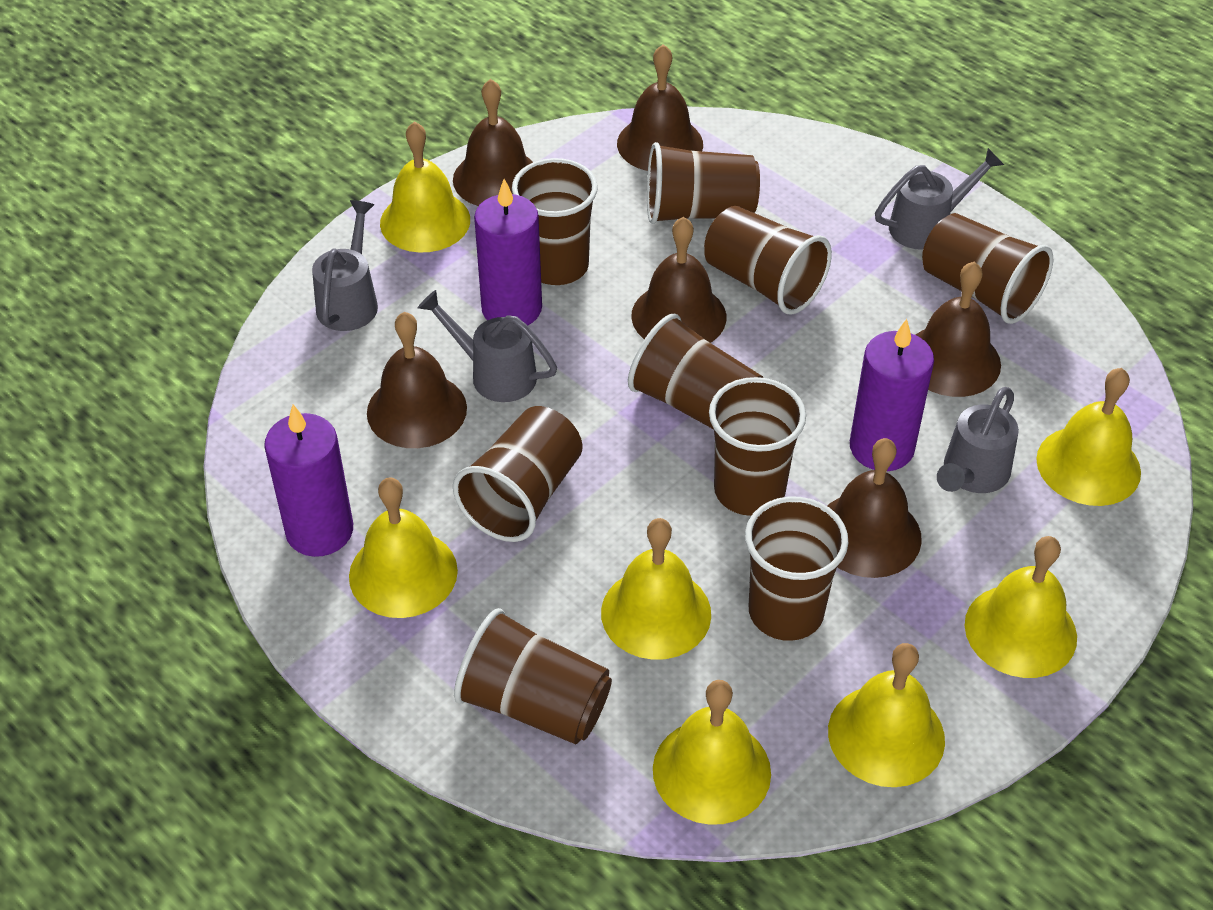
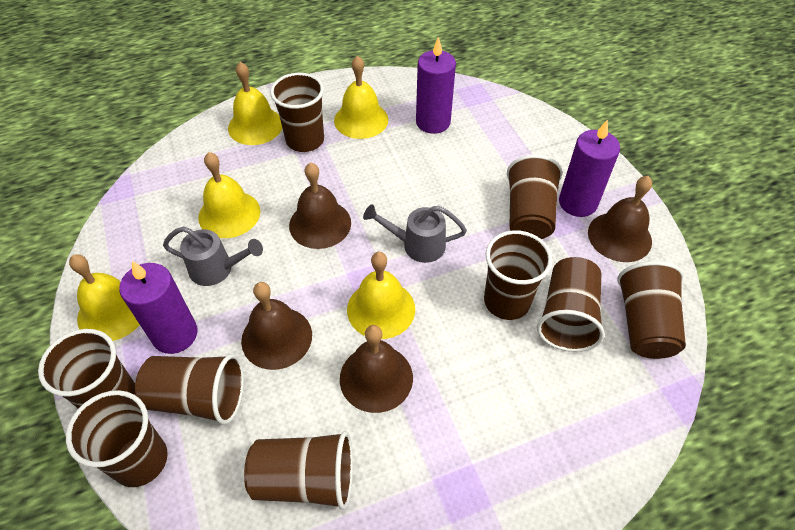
brown bell: 6 -> 4
grey watering can: 4 -> 2
yellow bell: 7 -> 5

